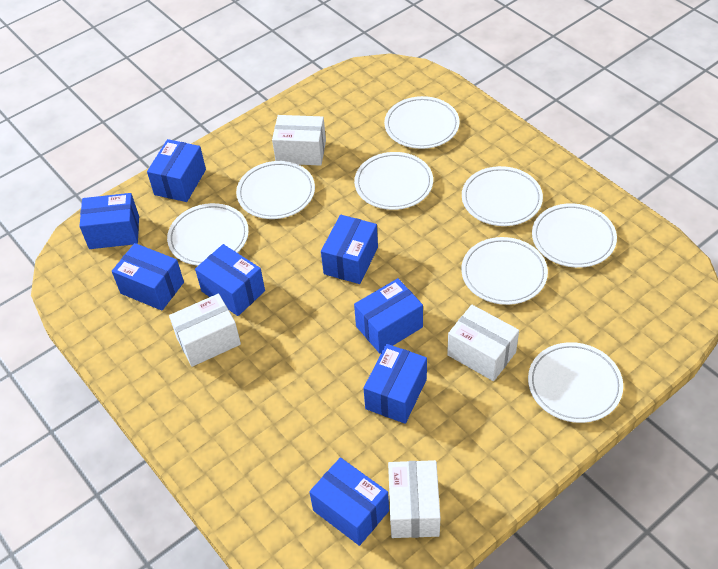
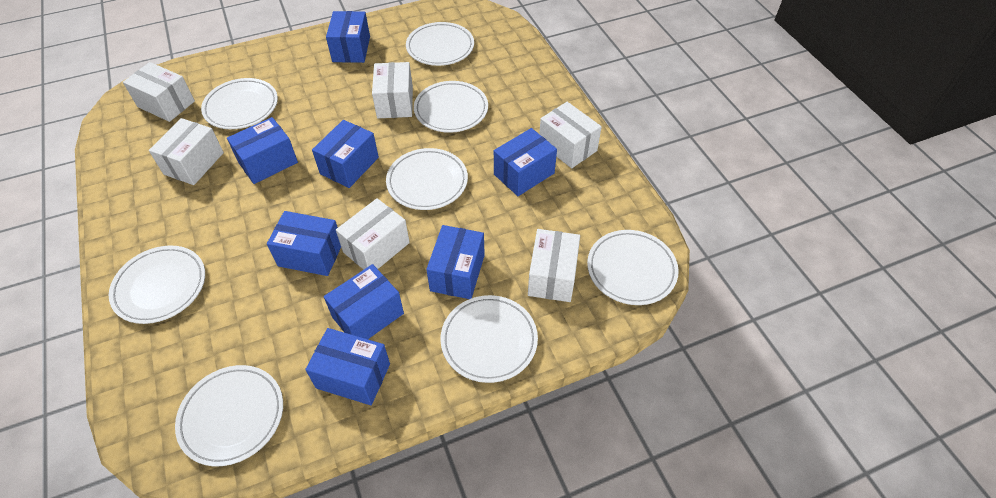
white box: 4 -> 6

